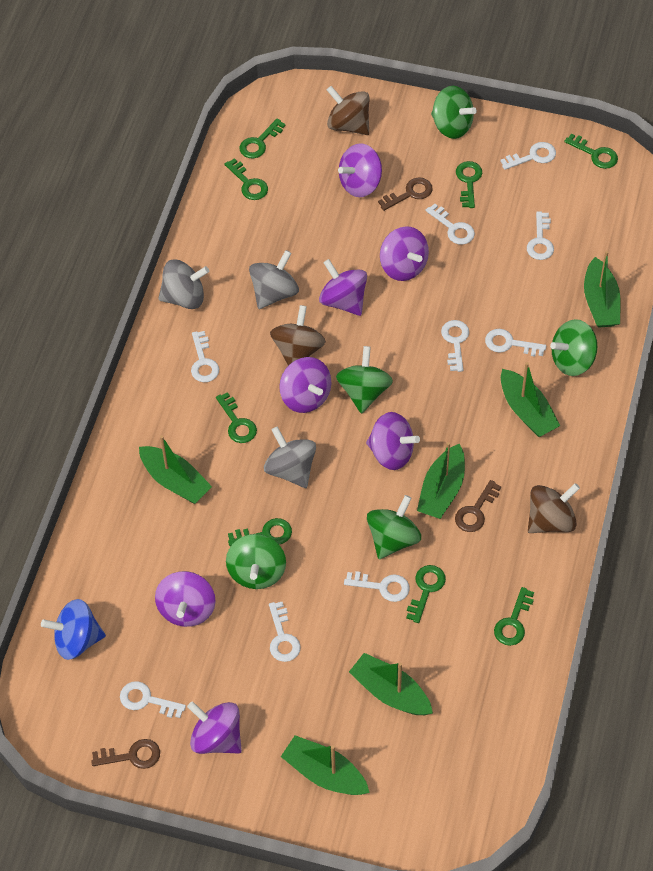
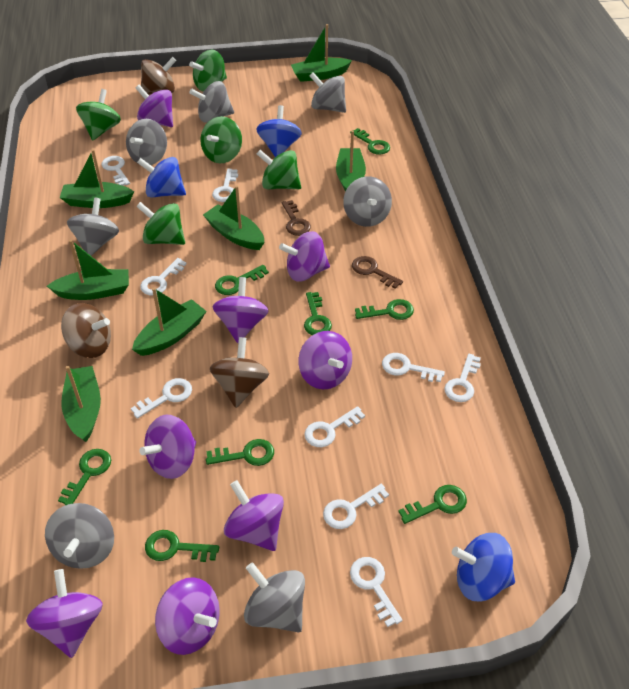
blue spinning top: 1 -> 3
brown key: 3 -> 2
green boat: 6 -> 7
grey spinning top: 3 -> 7
purple spinning top: 7 -> 8

